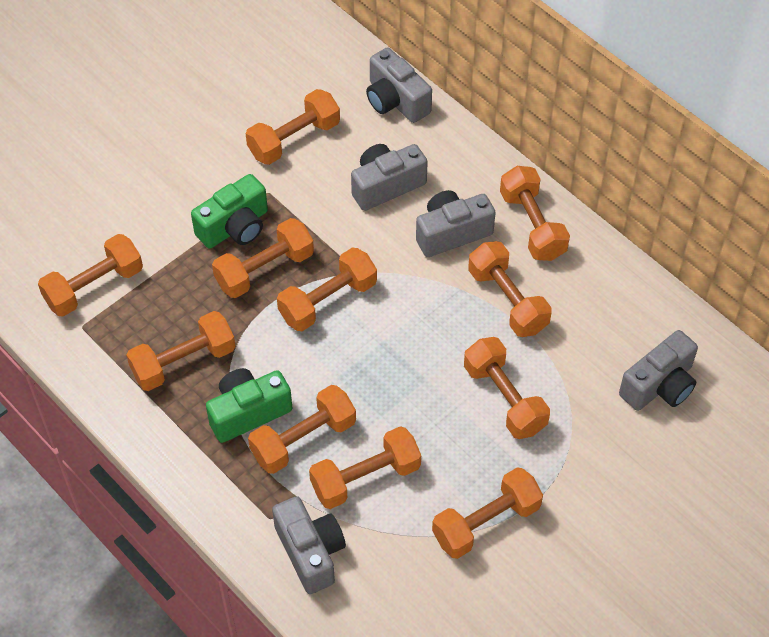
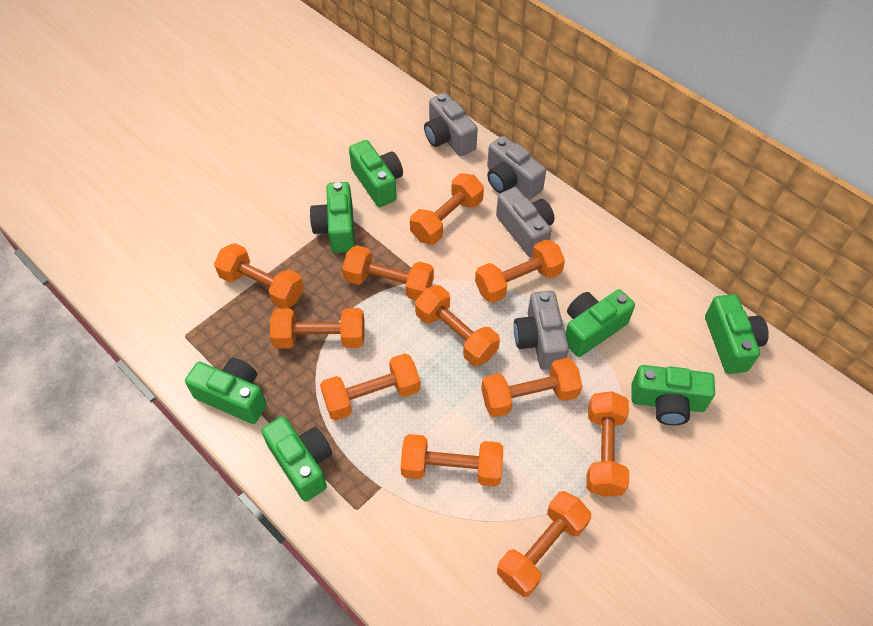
green camera: 2 -> 7
grey camera: 5 -> 4

